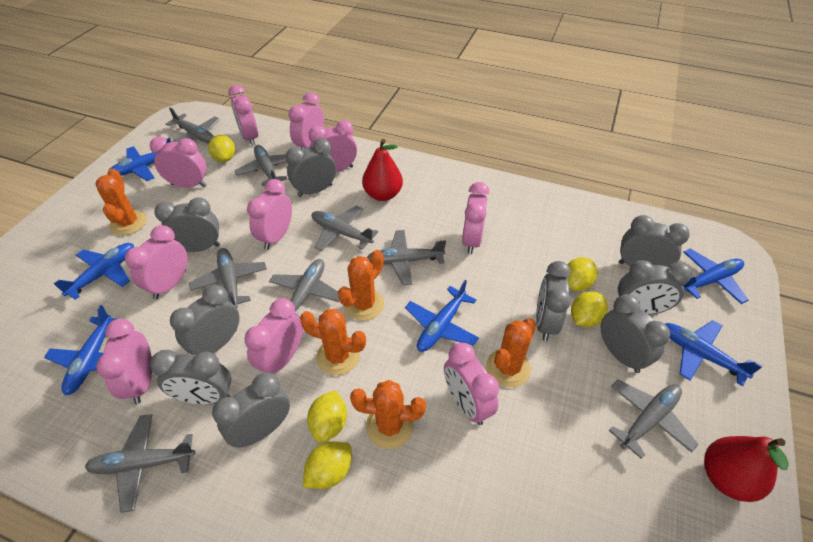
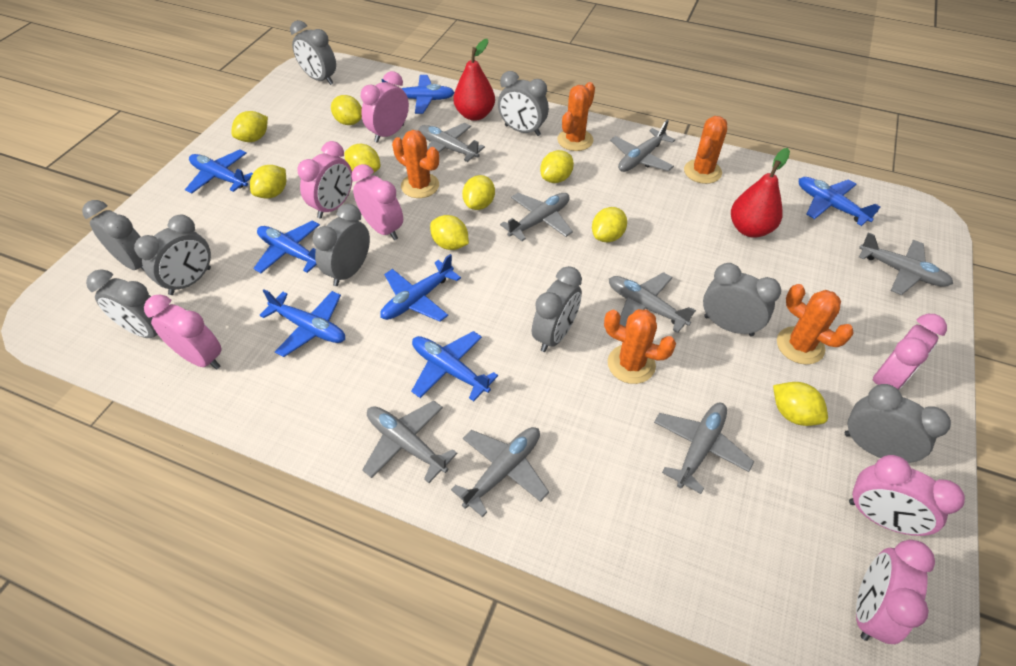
blue plane: 6 -> 7
pink clock: 10 -> 7
yellow lemon: 5 -> 9

